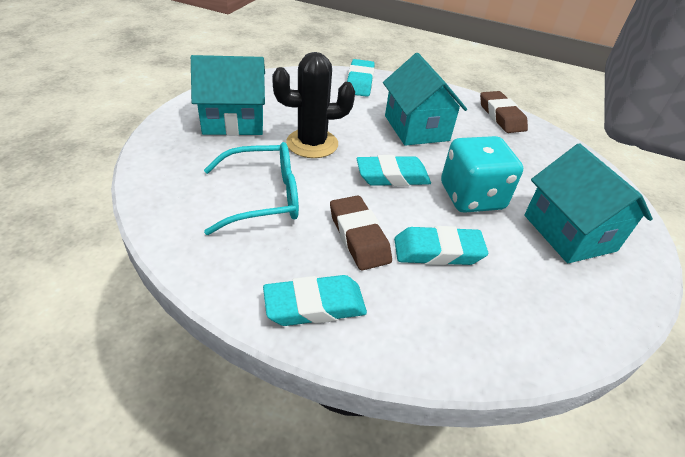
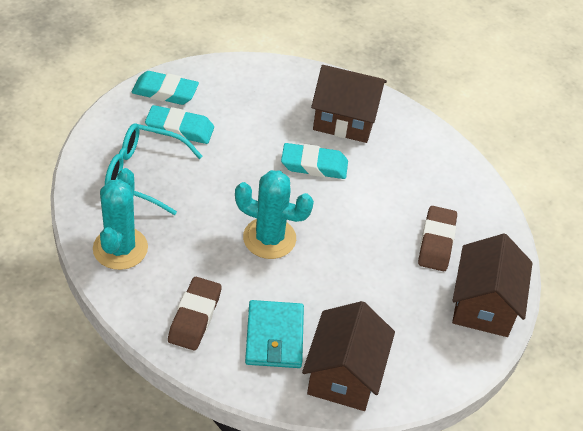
black cactus: 1 -> 0
brown house: 0 -> 3
turquoise cactus: 0 -> 2
turquoise dice: 1 -> 0
turquoise eraser: 4 -> 3
turquoise house: 3 -> 0
turquoise wallet: 0 -> 1

